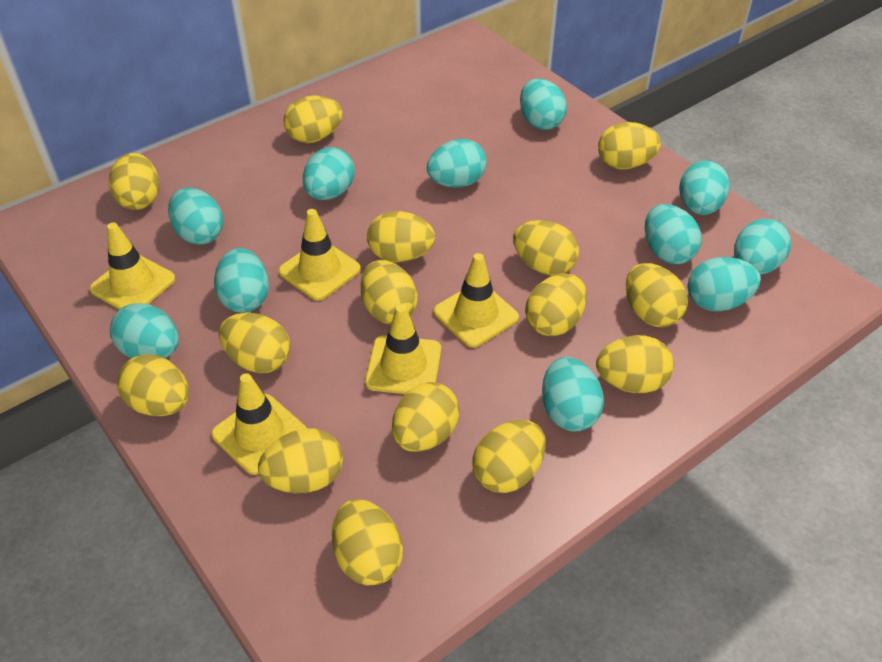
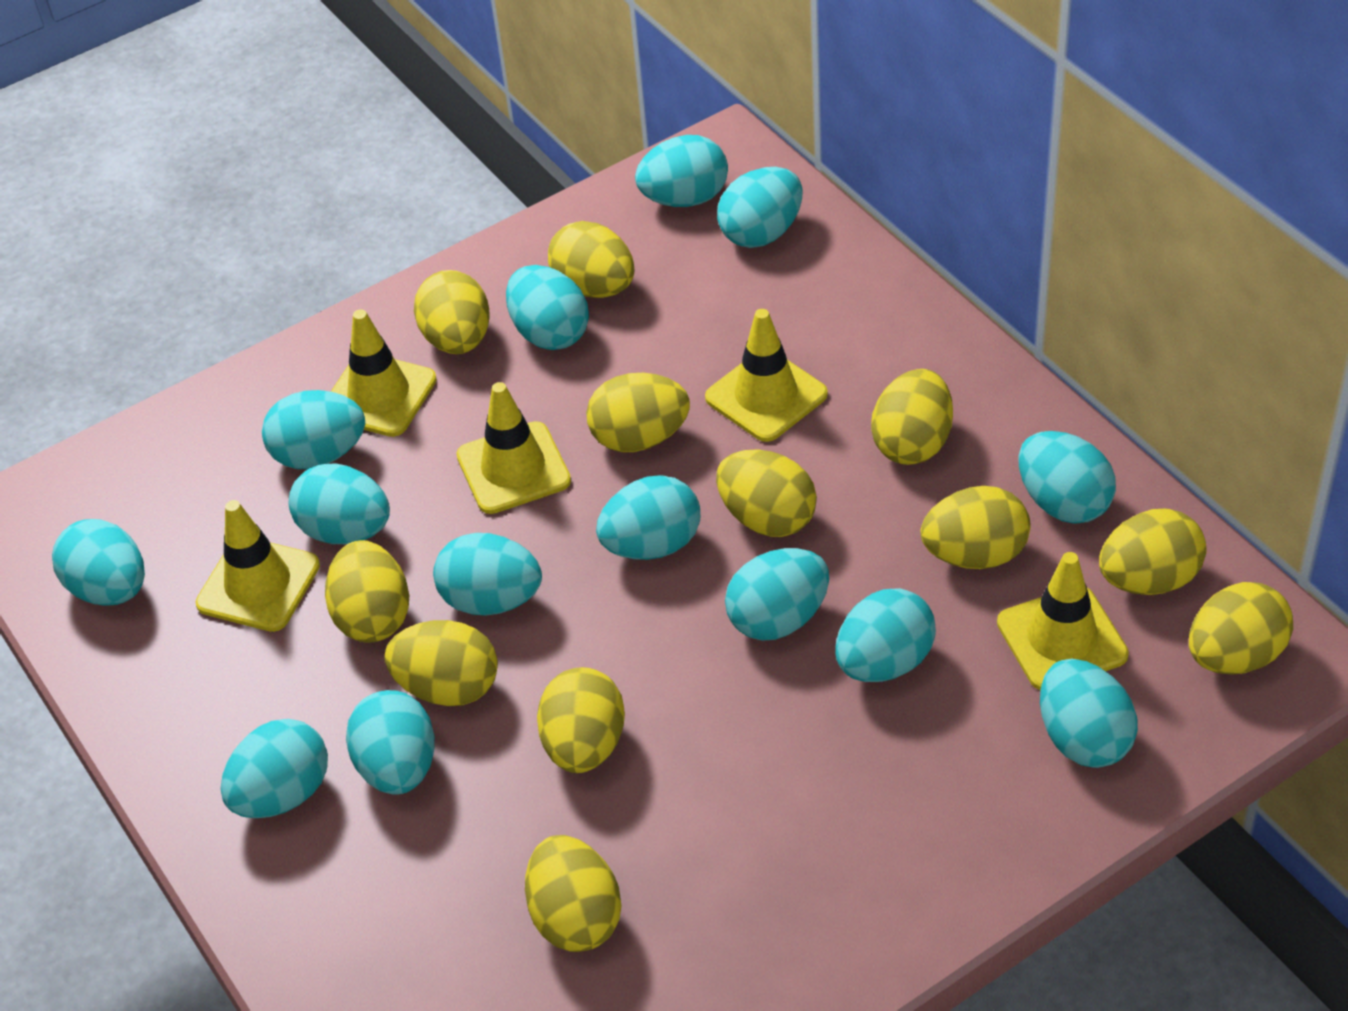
turquoise egg: 11 -> 14
yellow egg: 15 -> 12

